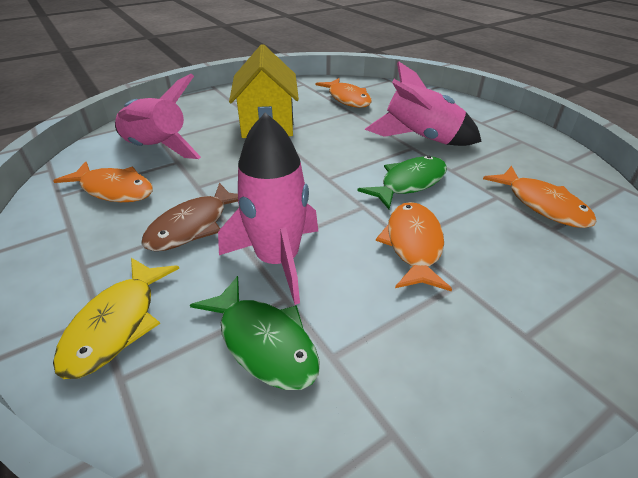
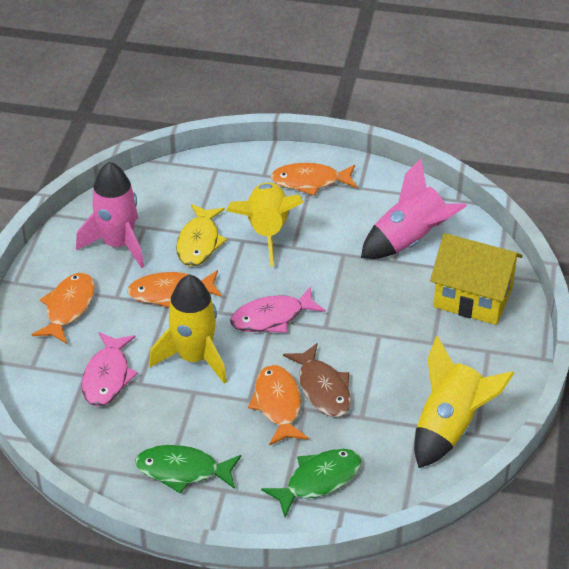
pink fish: 0 -> 2
pink rocket: 3 -> 2
yellow rocket: 0 -> 3

